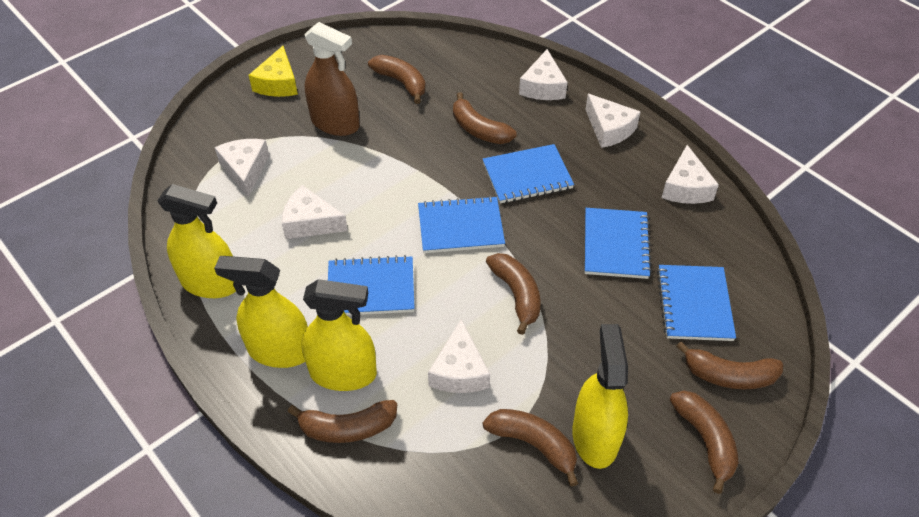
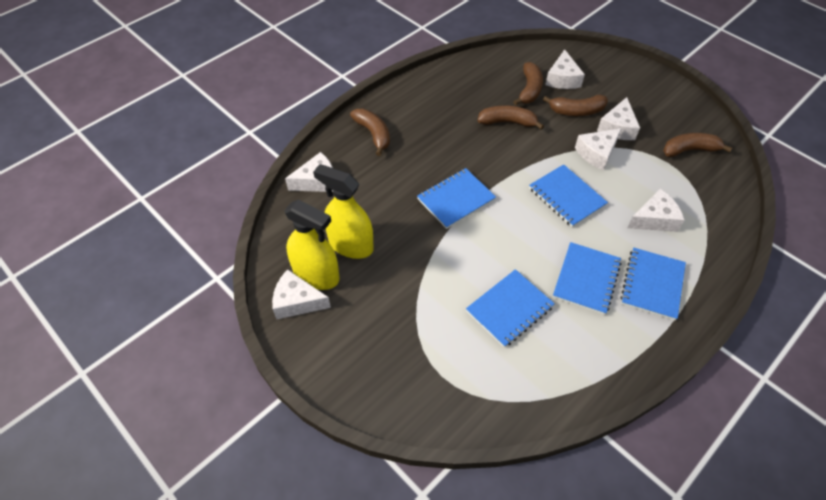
brown banana: 7 -> 5
brown spray bottle: 1 -> 0
yellow cheese: 1 -> 0
yellow spray bottle: 4 -> 2

